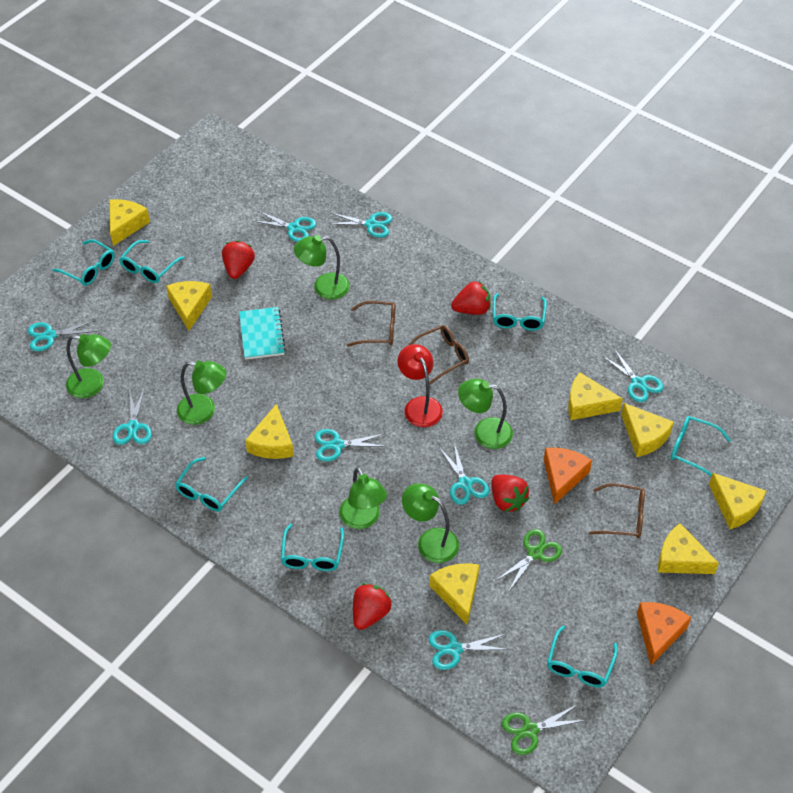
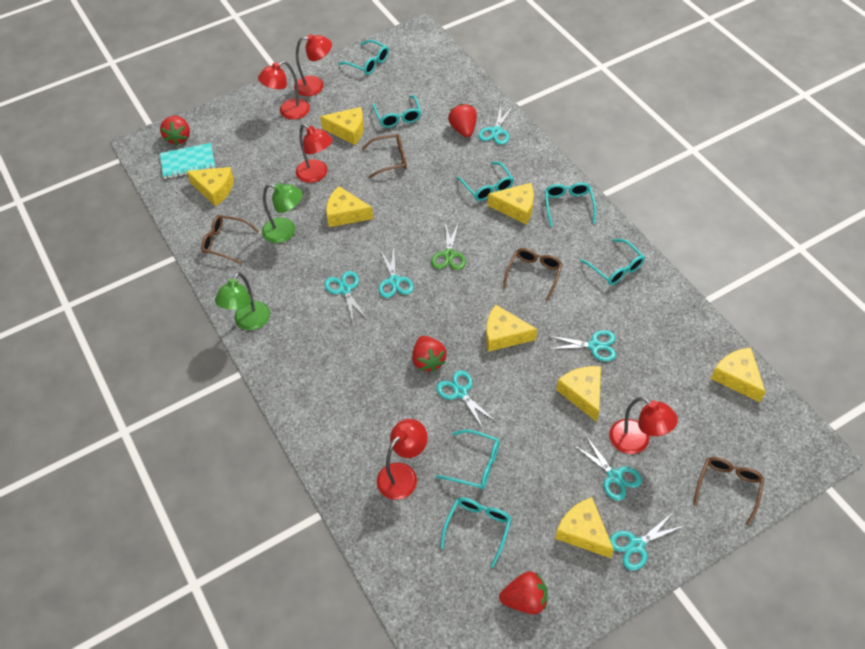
brown glasses: 3 -> 4
green lamp: 6 -> 2
green scissors: 2 -> 1
orange cheese: 2 -> 0
red lamp: 1 -> 5
turquoise scissors: 8 -> 7

